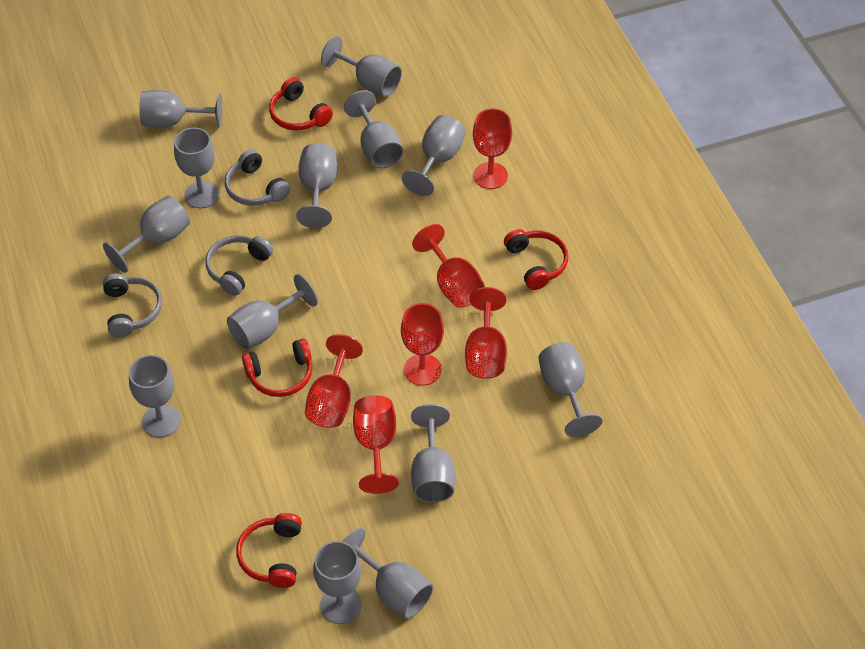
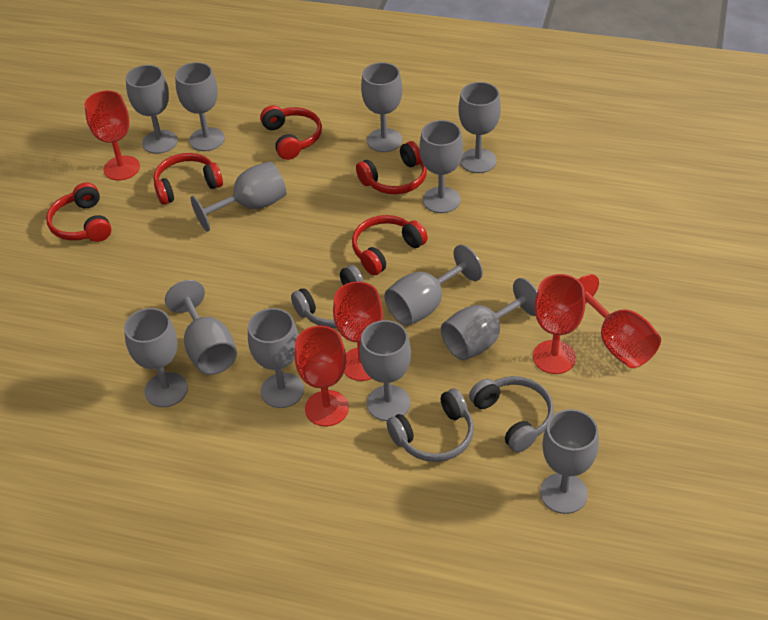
red goblet: 6 -> 5
red headphones: 4 -> 5

